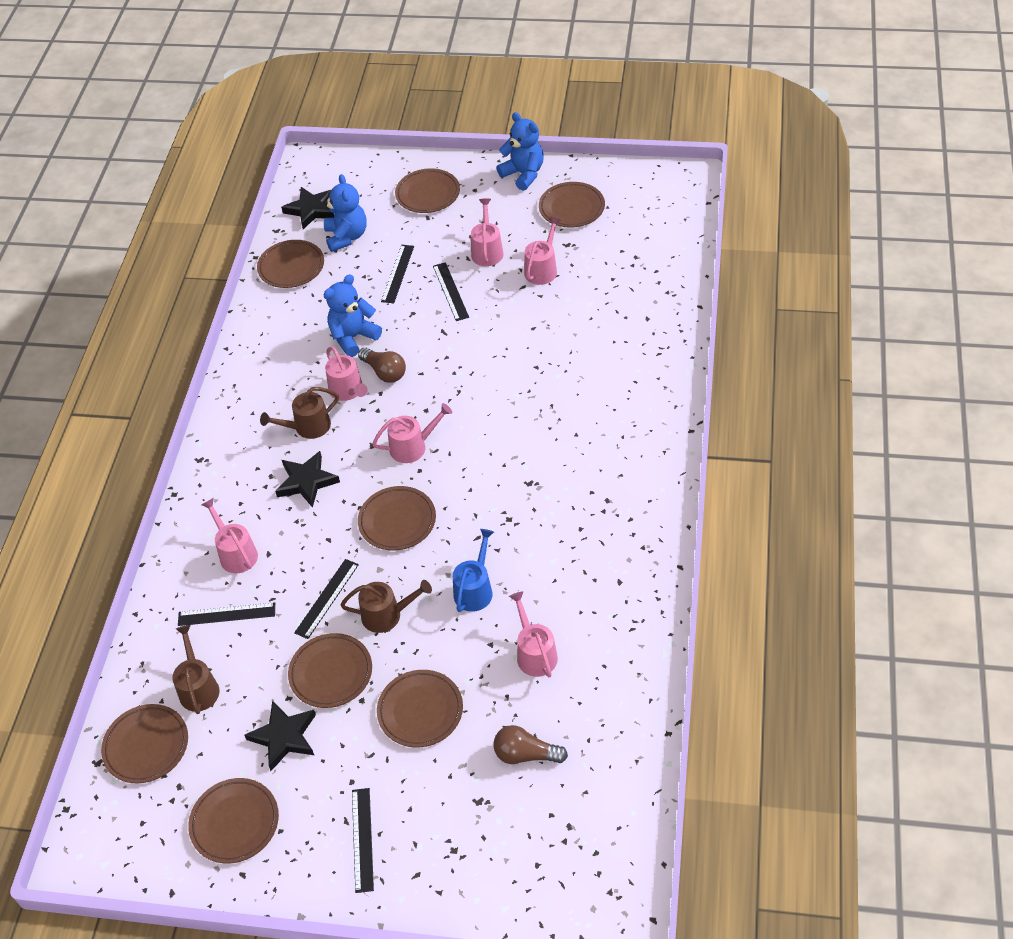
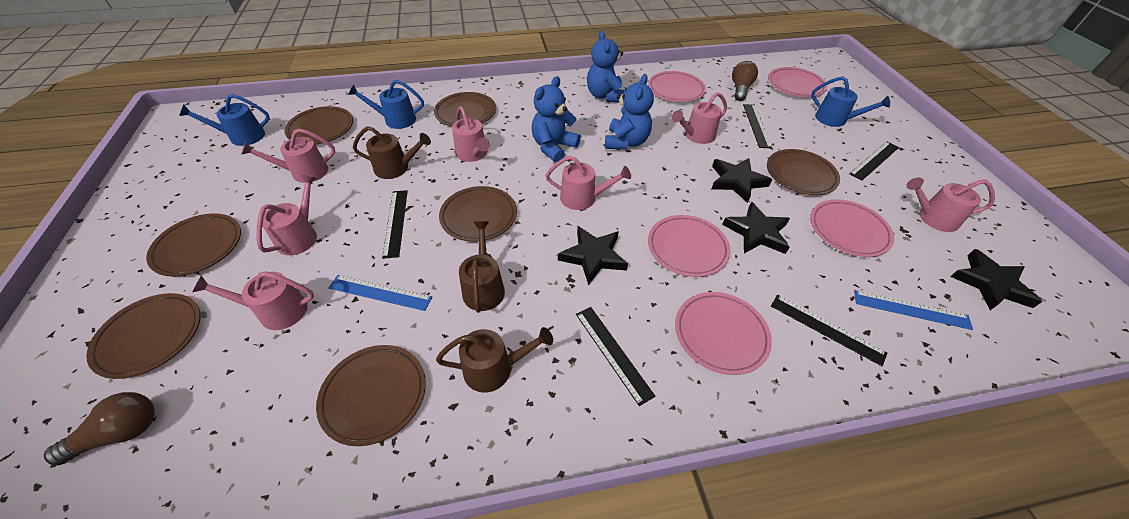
black star: 3 -> 4
blue ruler: 0 -> 2
blue watering can: 1 -> 3
brown plate: 8 -> 7
pink plate: 0 -> 5
pink watering can: 6 -> 7

